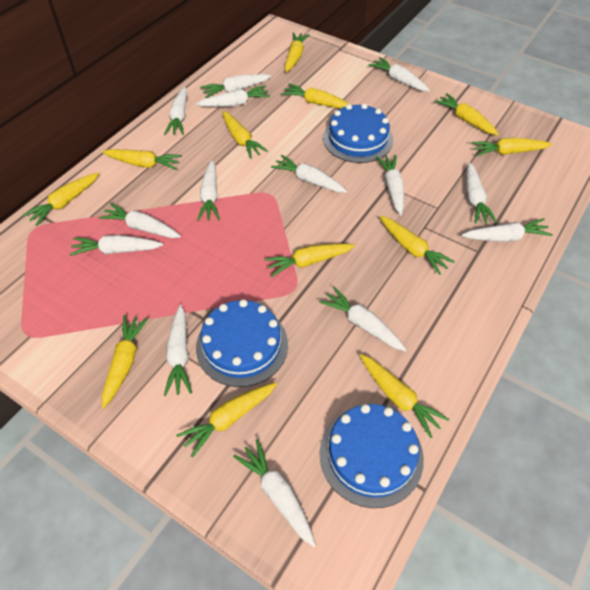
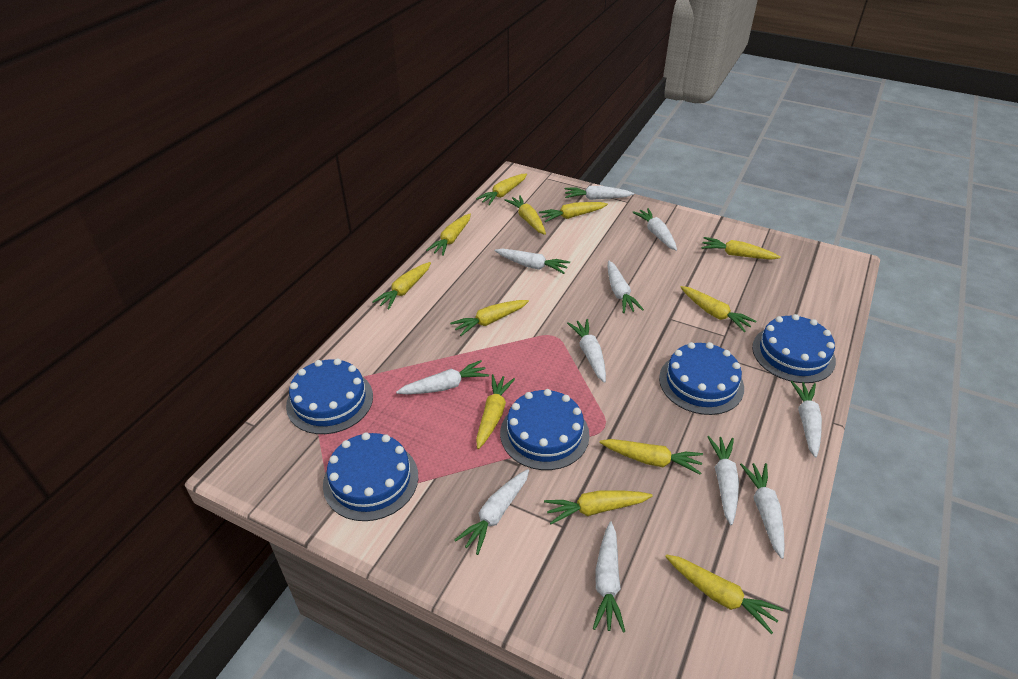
blue cake: 3 -> 5
white carrot: 14 -> 11

